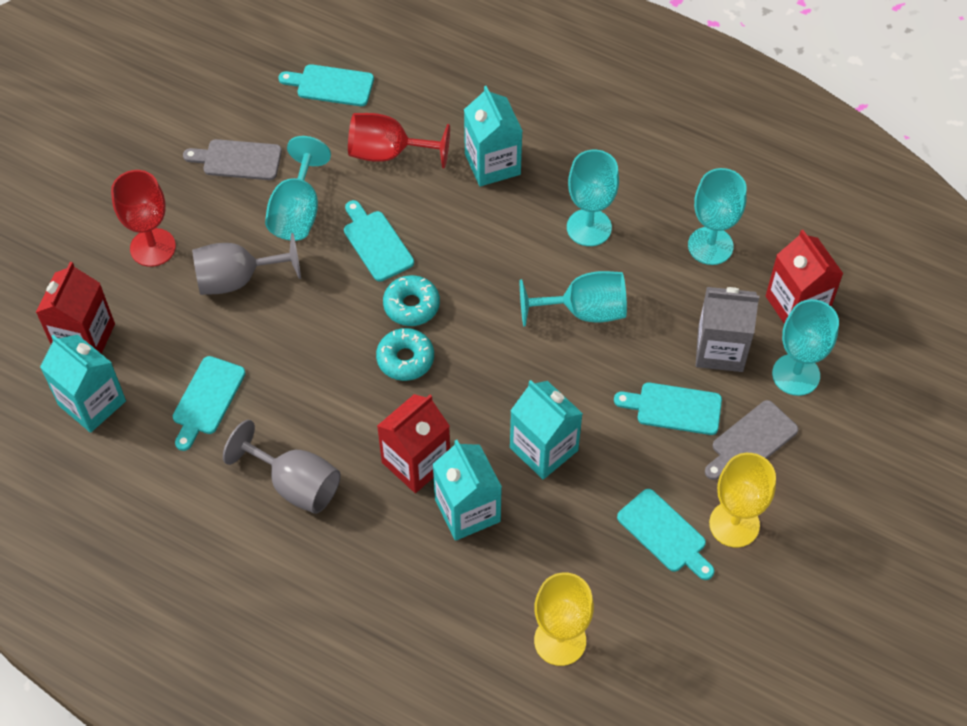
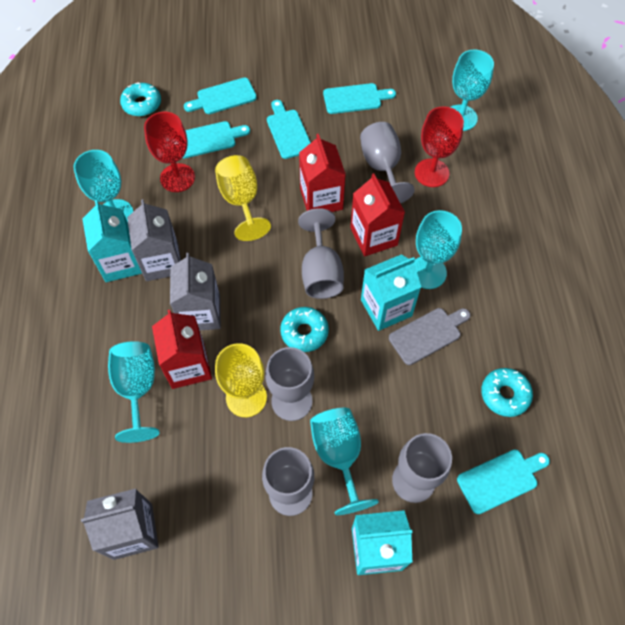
grey carton: 1 -> 3
grey cutting board: 2 -> 1
grey goblet: 2 -> 5
turquoise carton: 4 -> 3
turquoise donut: 2 -> 3

